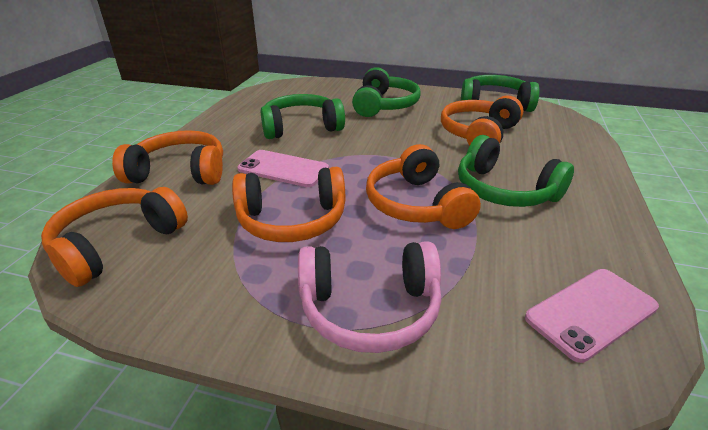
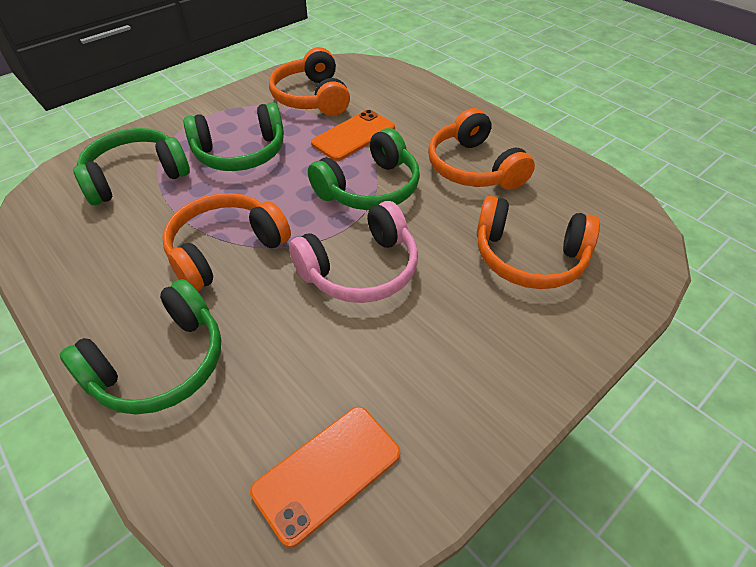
orange headphones: 5 -> 4
orange phone: 0 -> 2
pink phone: 2 -> 0

